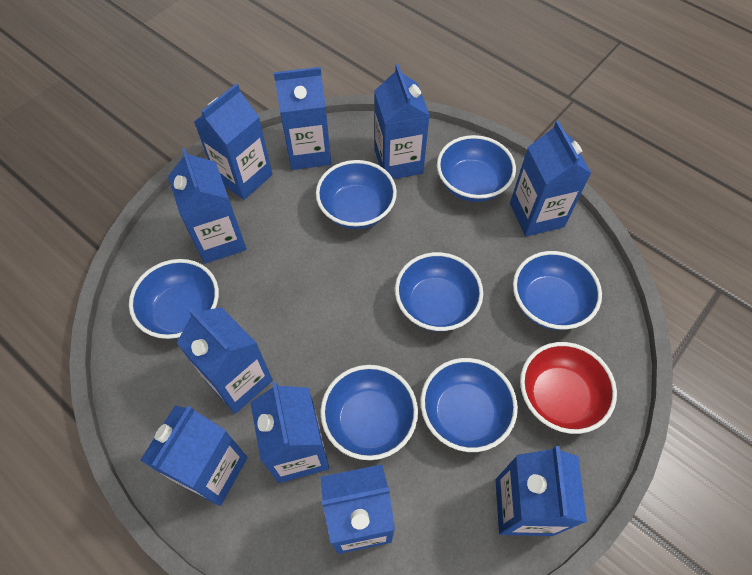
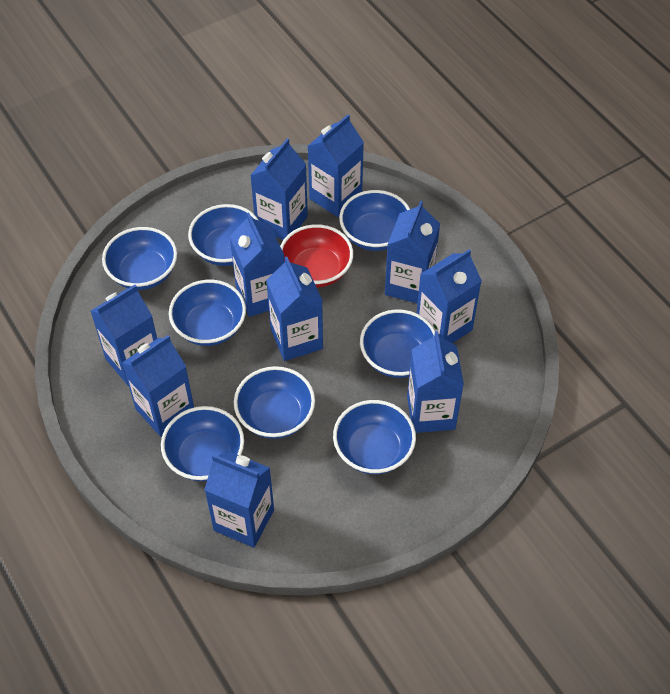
blue bowl: 7 -> 8

